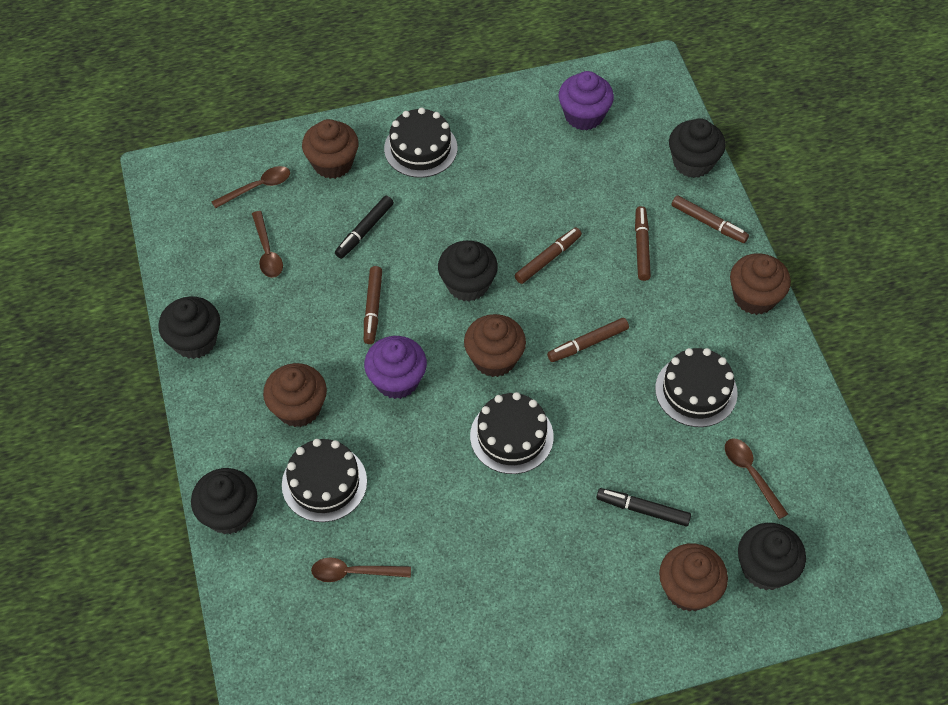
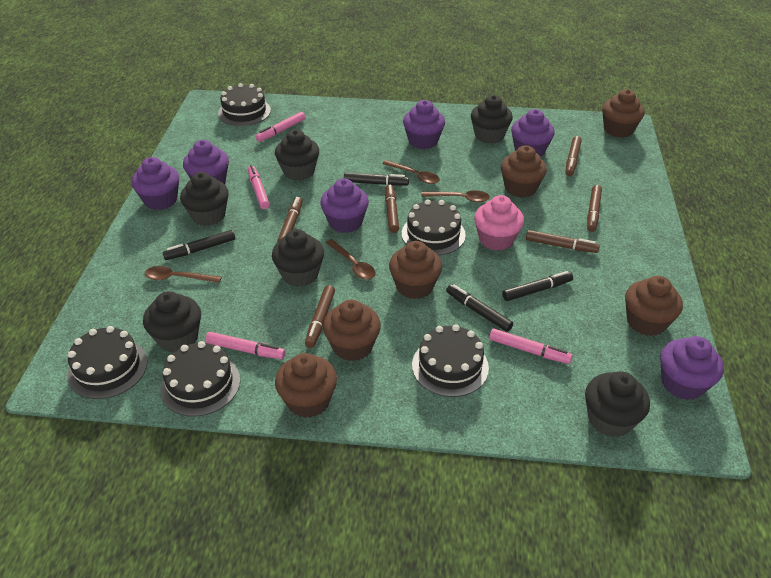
black cake: 4 -> 5
black cupcake: 5 -> 6
black marker: 2 -> 4
brown cupcake: 5 -> 6
brown marker: 5 -> 6
pink cupcake: 0 -> 1
pink marker: 0 -> 4
purple cupcake: 2 -> 6

